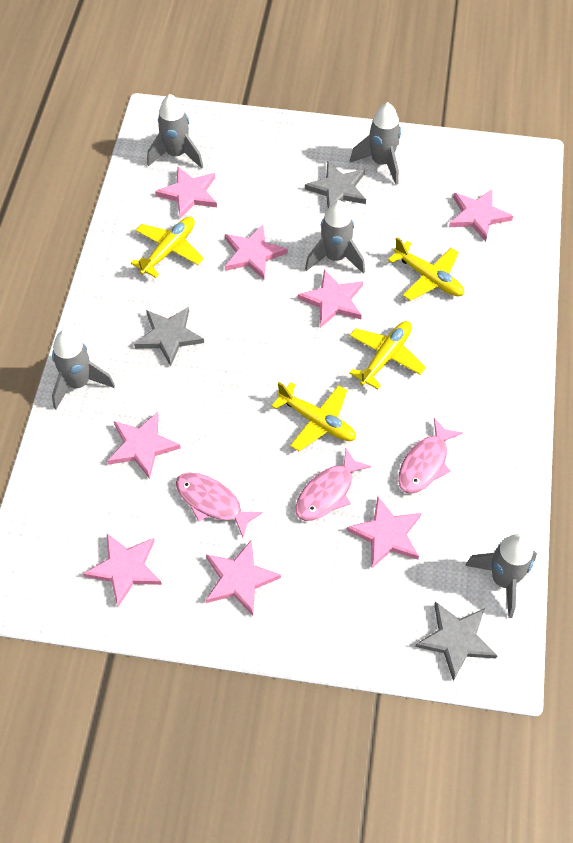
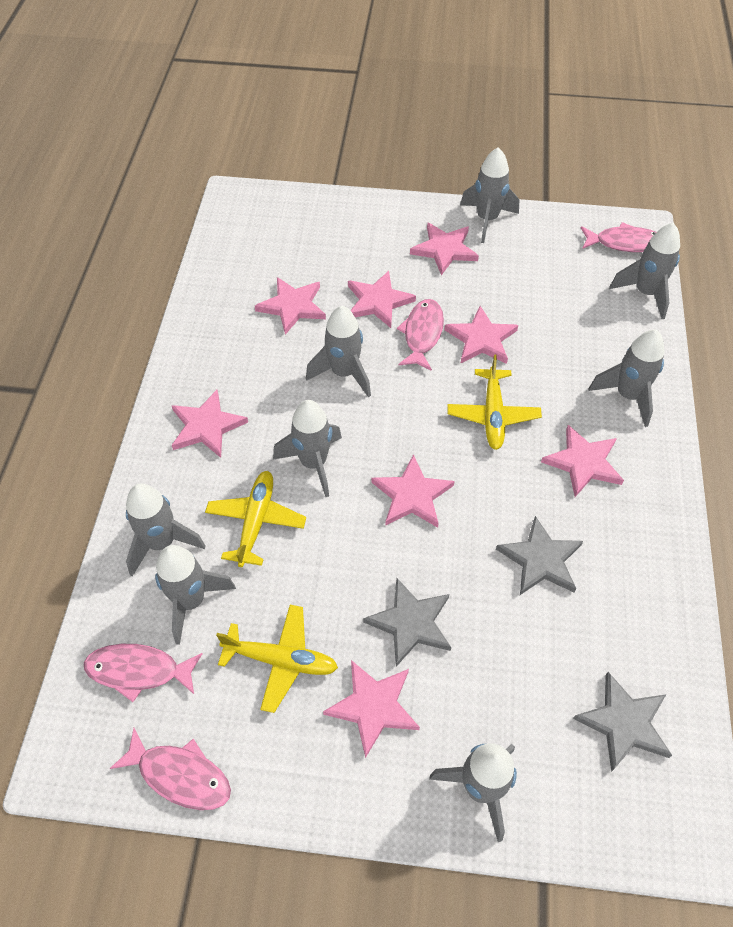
grey rocket: 5 -> 8
pink fish: 3 -> 4
yellow plane: 4 -> 3

